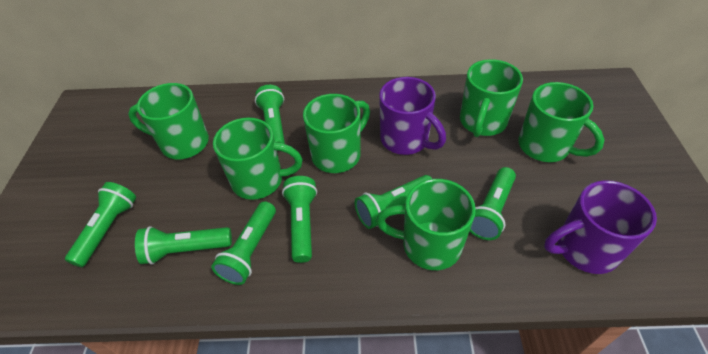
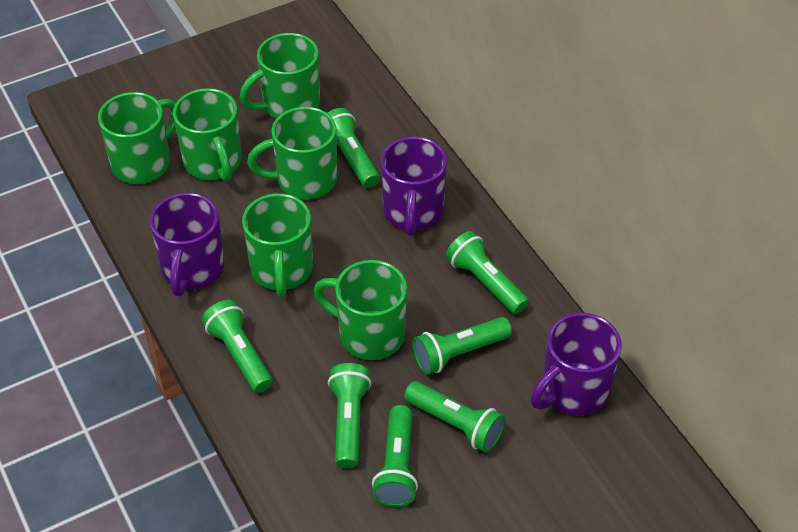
purple mug: 2 -> 3

